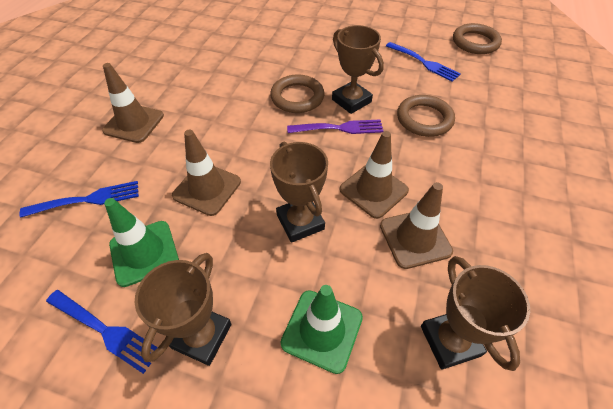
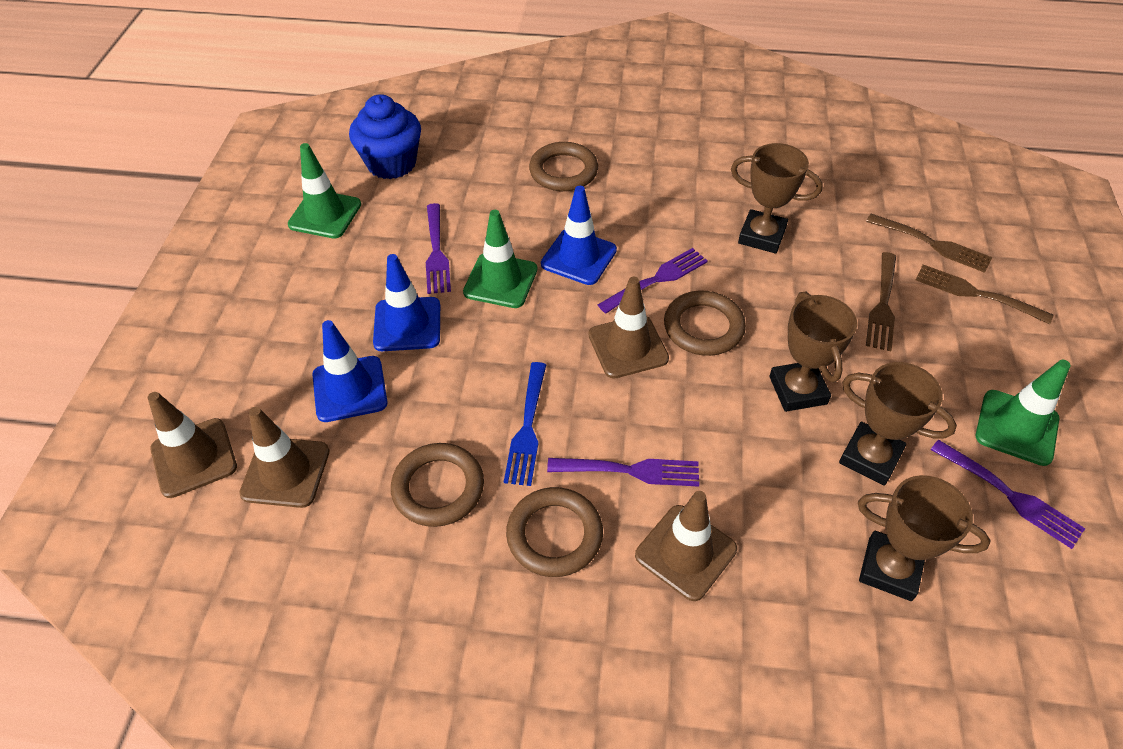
blue cupcake: 0 -> 1
blue fork: 3 -> 1
blue traffic cone: 0 -> 3
brown fork: 0 -> 3
brown ring: 3 -> 4
green traffic cone: 2 -> 3
purple fork: 1 -> 4

